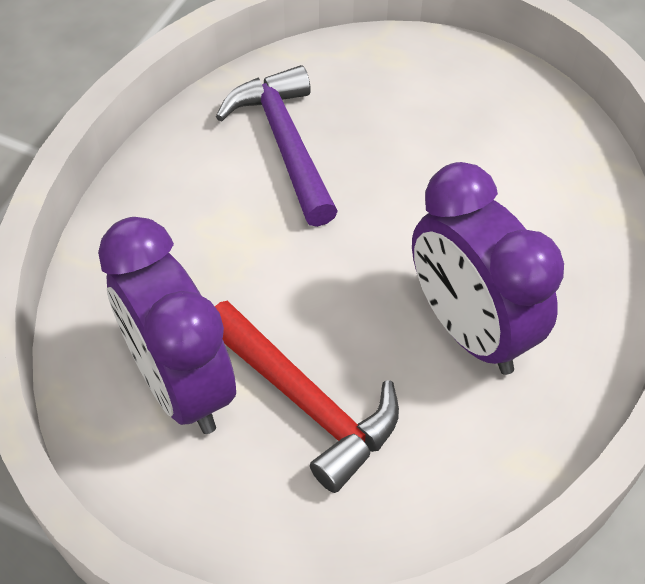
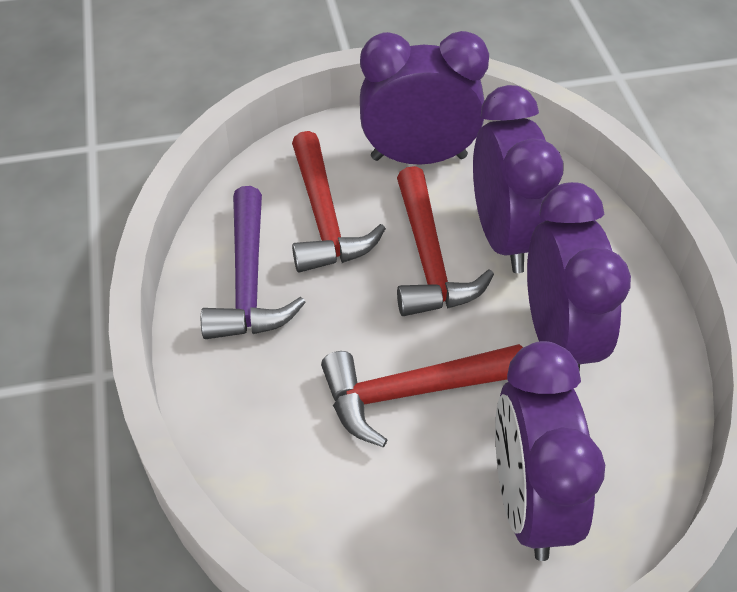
purple clock: 2 -> 4
red hammer: 1 -> 3

